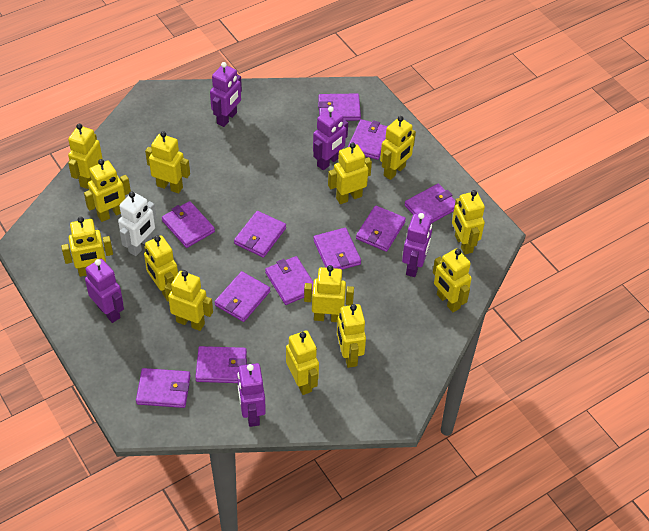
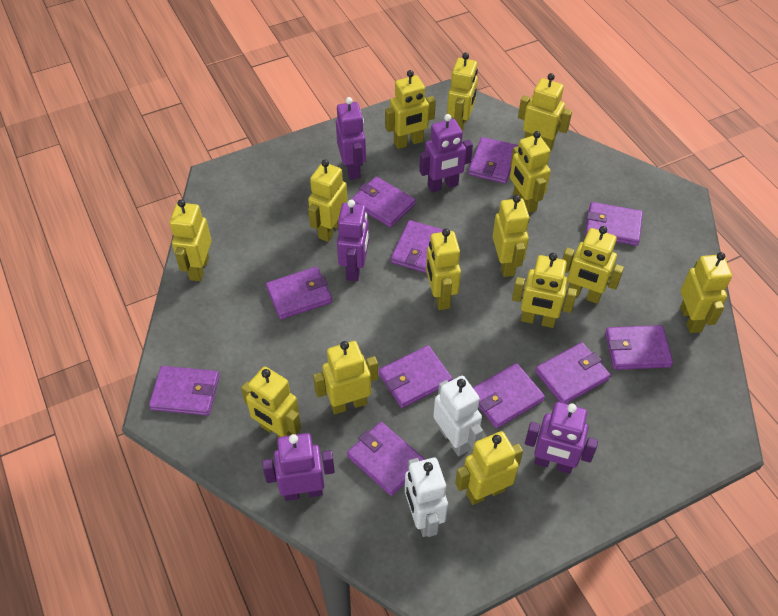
white robot: 1 -> 2
yellow robot: 13 -> 14

